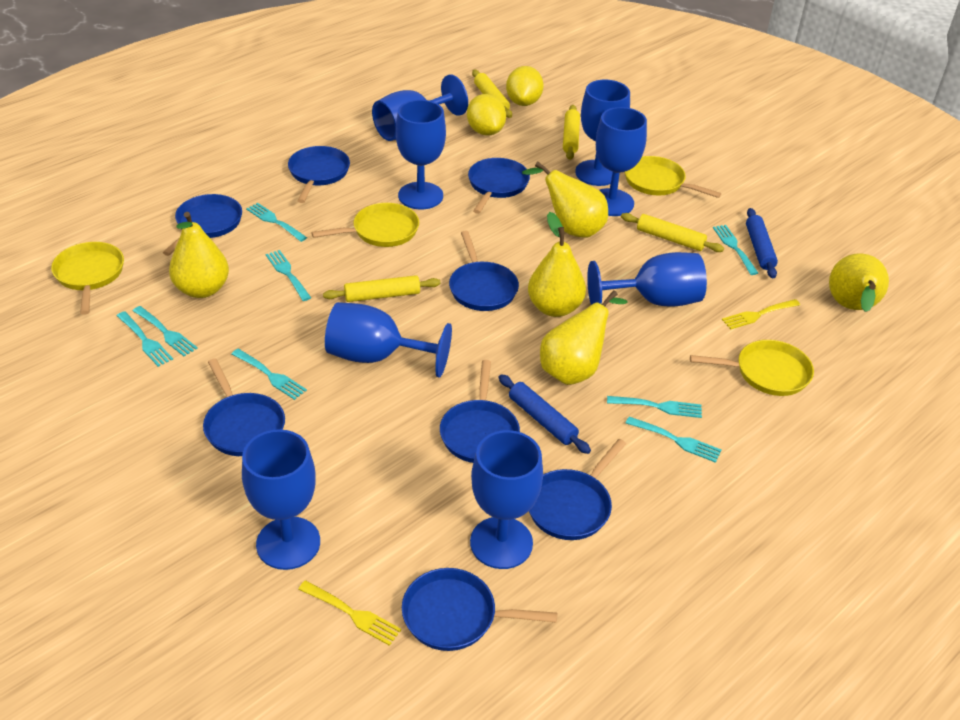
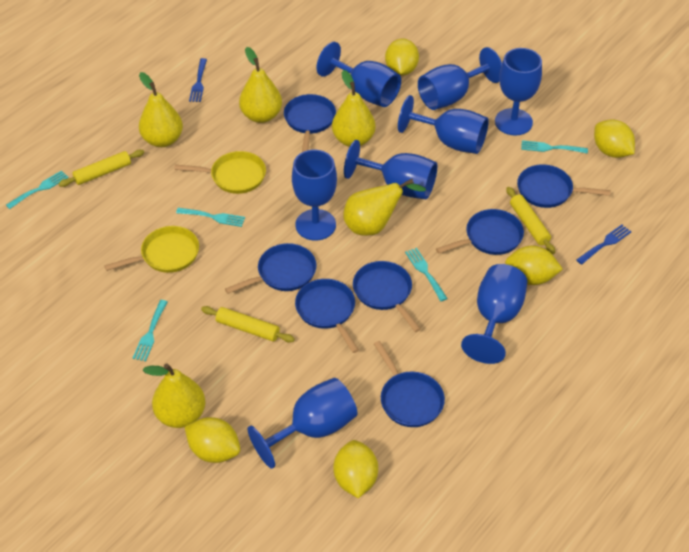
blue fork: 0 -> 2
blue pan: 8 -> 7
blue rolling pin: 2 -> 0
turquoise fork: 8 -> 5
yellow fork: 2 -> 0
yellow lemon: 2 -> 5
yellow pan: 4 -> 2
yellow rolling pin: 4 -> 3

